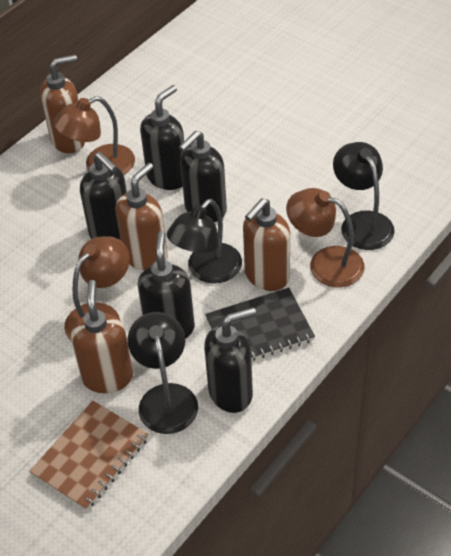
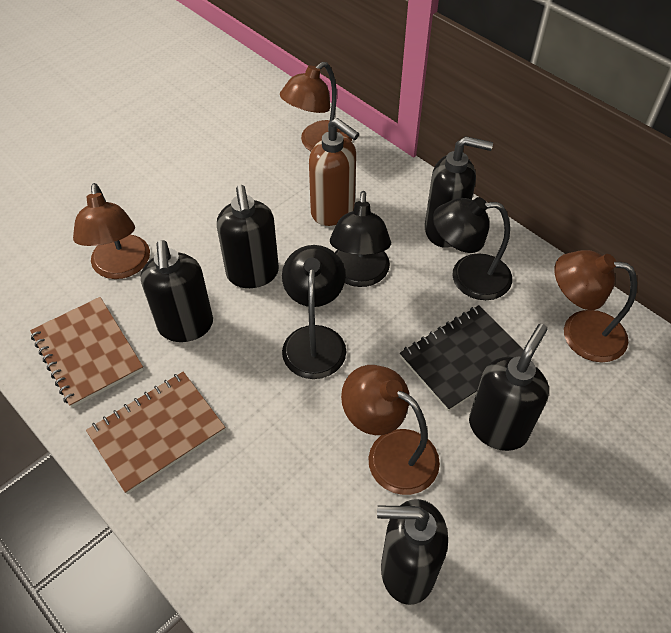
brown lamp: 3 -> 4
brown notebook: 1 -> 2
brown soap dispenser: 4 -> 1

